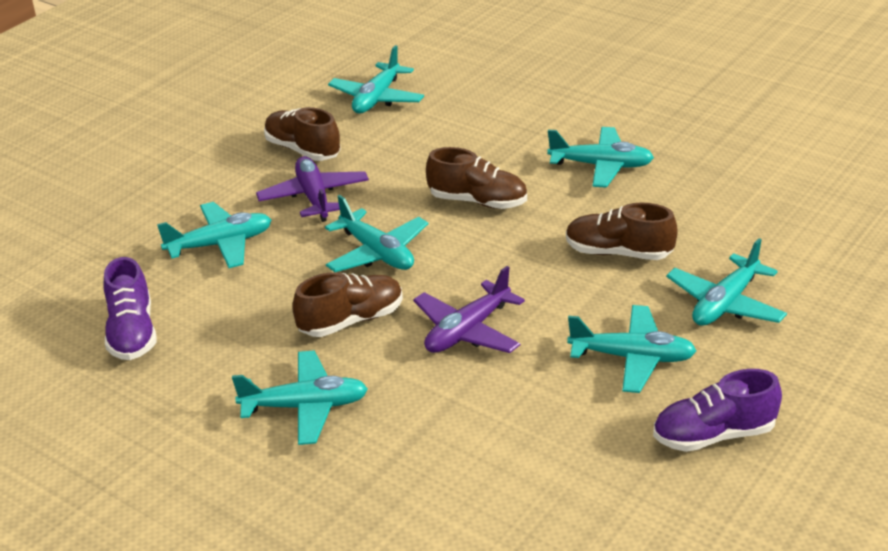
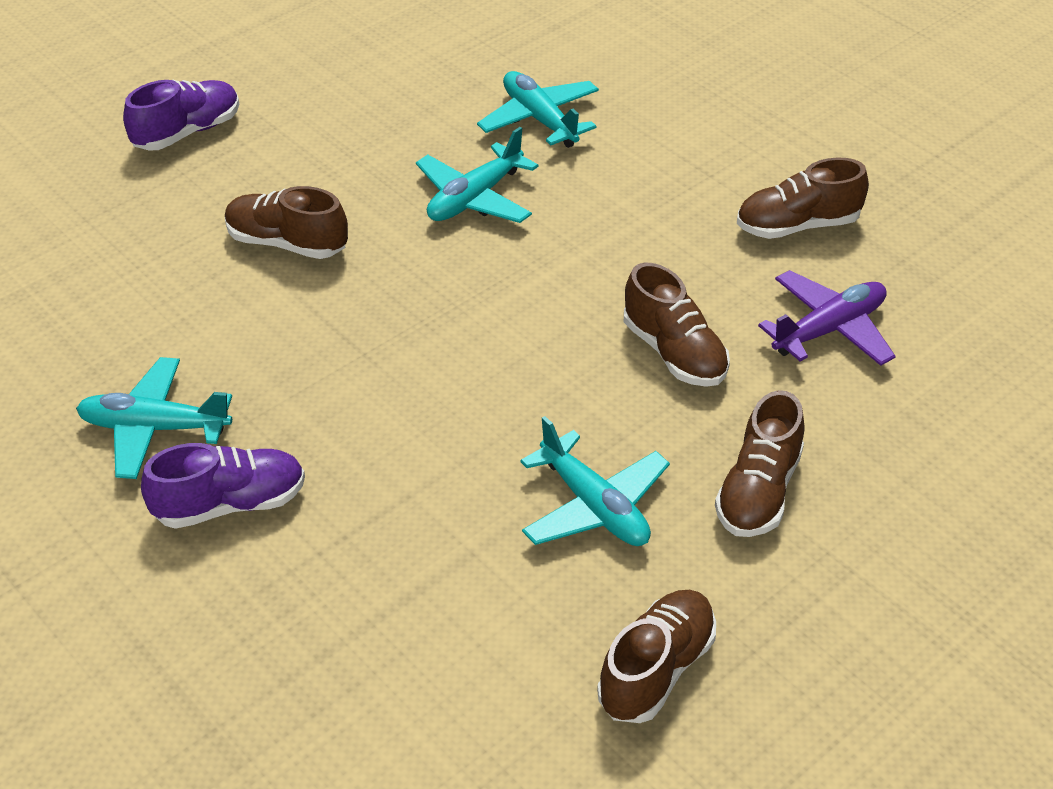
brown shoe: 4 -> 5
purple plane: 2 -> 1
turquoise plane: 7 -> 4

